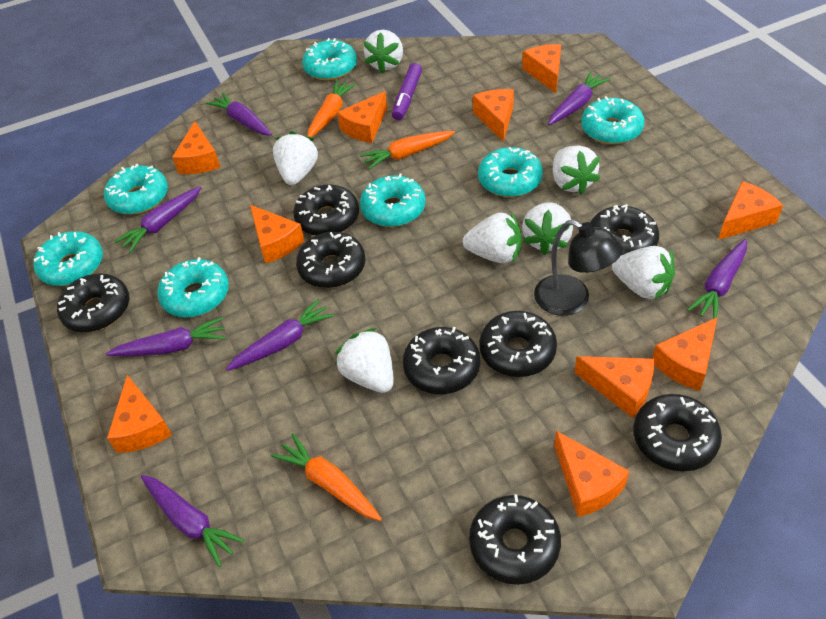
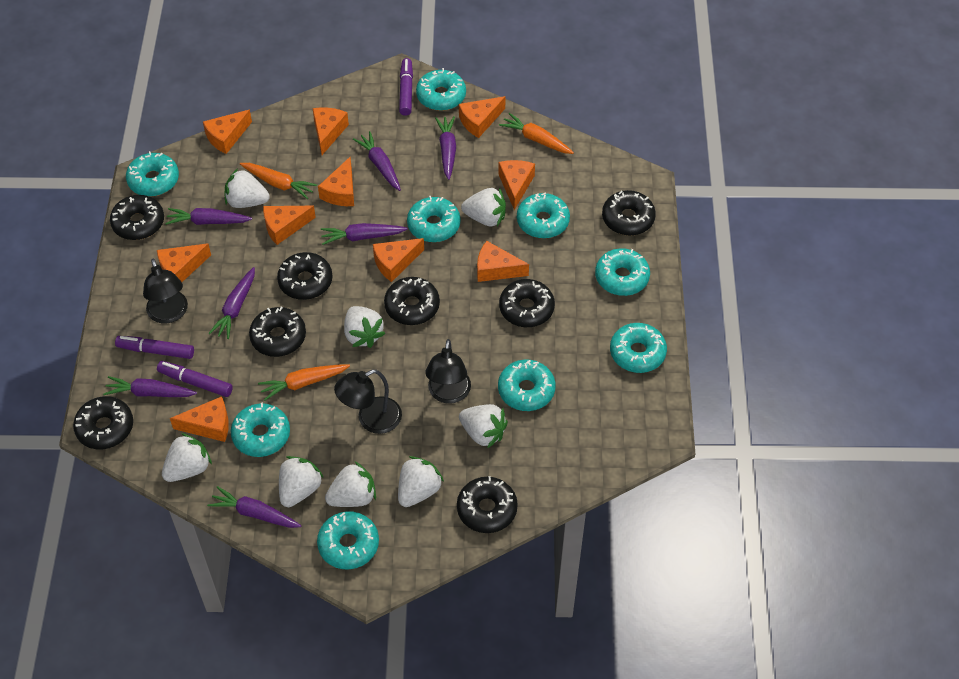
black lamp: 1 -> 3
purple marker: 1 -> 3
turquoise donut: 7 -> 9
white strawberry: 7 -> 8

